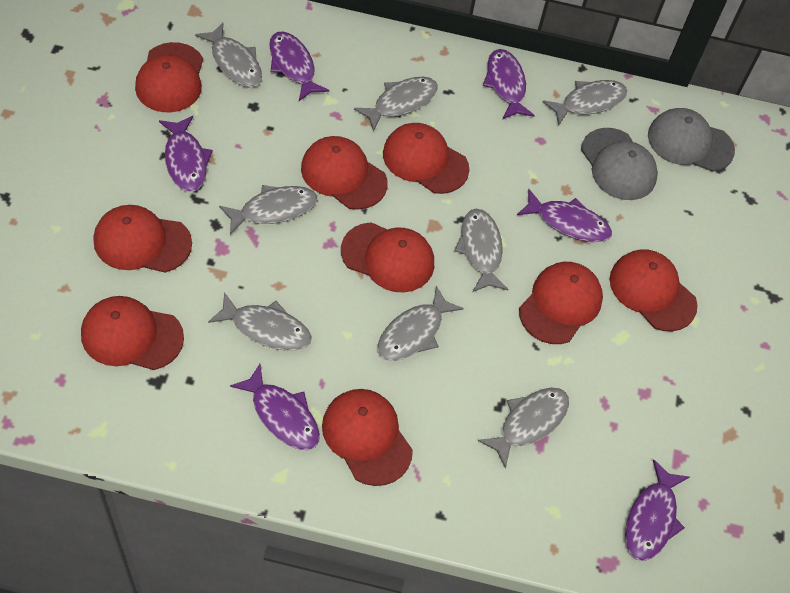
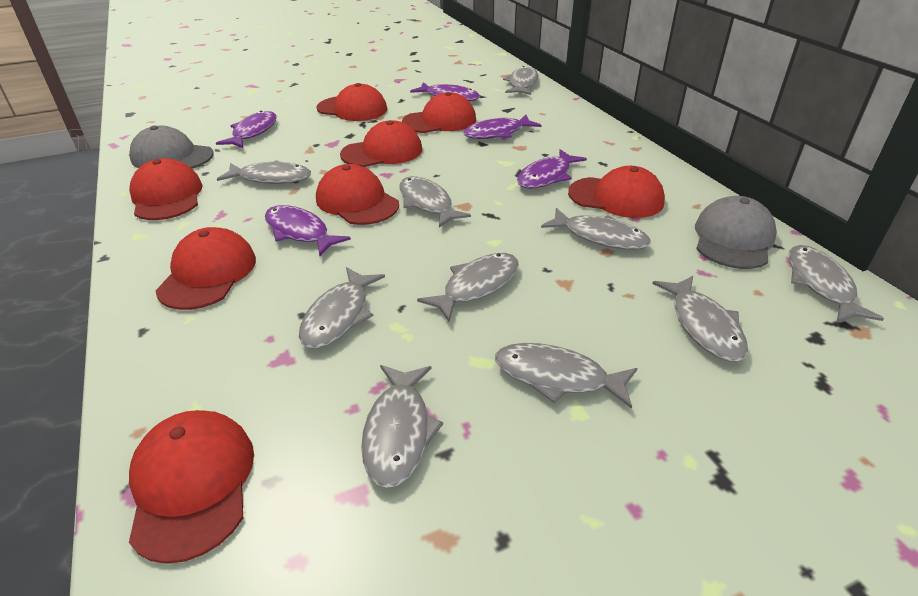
grey fish: 8 -> 10
purple fish: 6 -> 5
red cap: 9 -> 8

